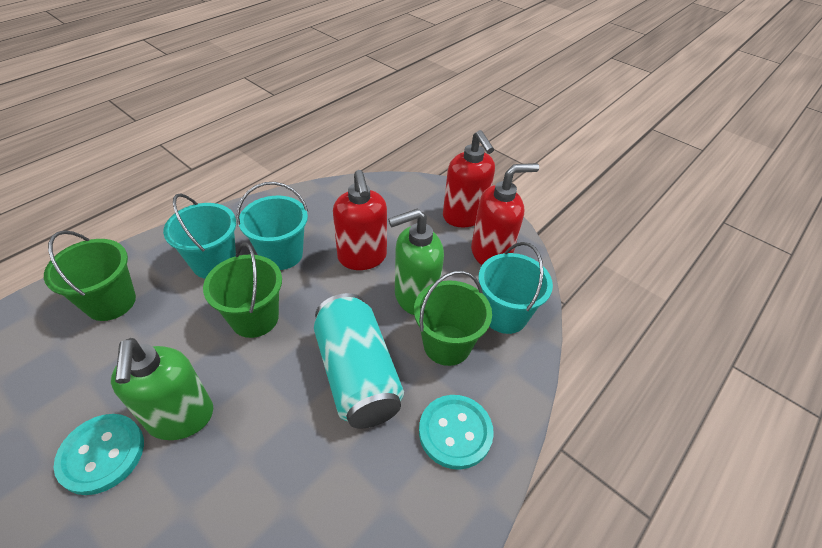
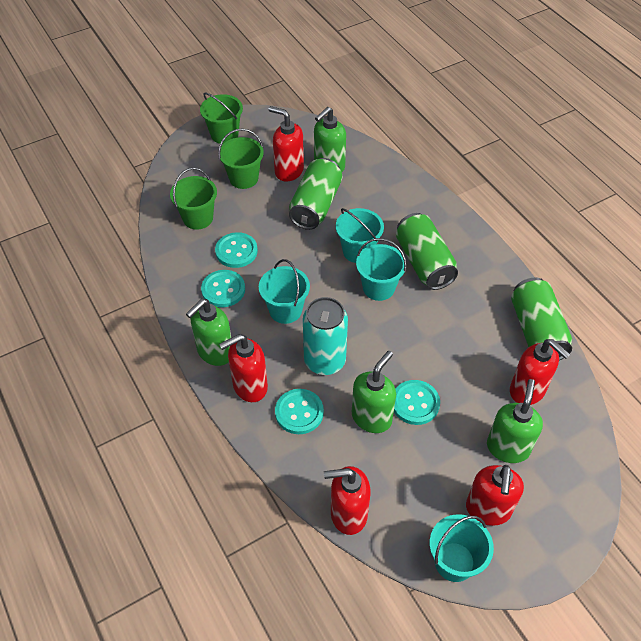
green can: 0 -> 3
green soap dispenser: 2 -> 4
red soap dispenser: 3 -> 5
turquoise bucket: 3 -> 4
turquoise button: 2 -> 4

